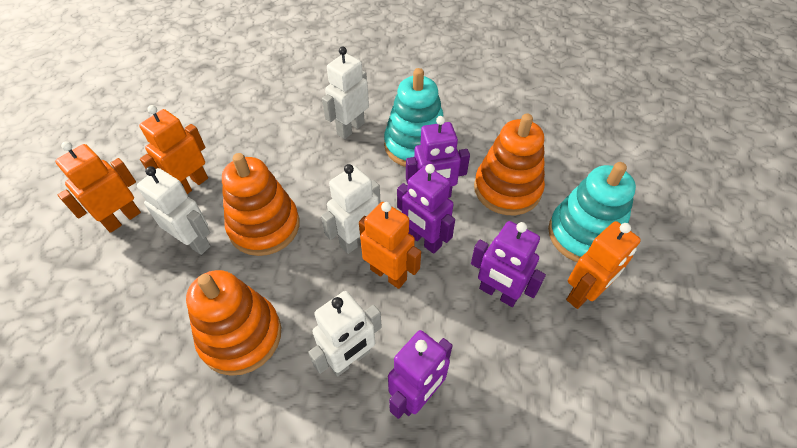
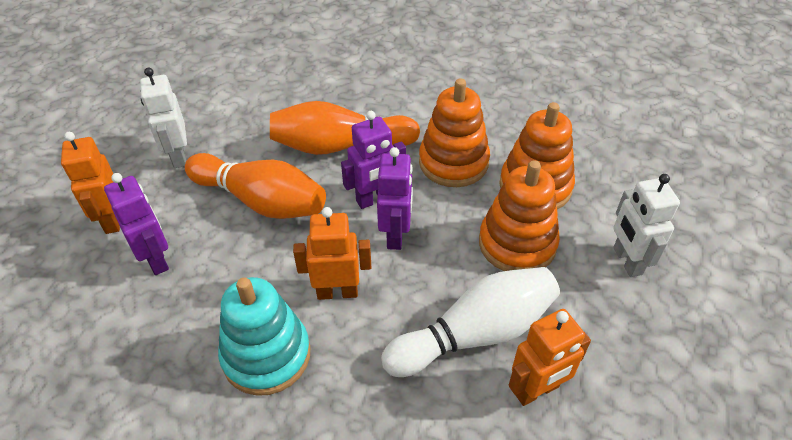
orange bowling pin: 0 -> 2
orange robot: 4 -> 3
purple robot: 4 -> 3
turquoise stacking toy: 2 -> 1
white bowling pin: 0 -> 1
white robot: 4 -> 2

